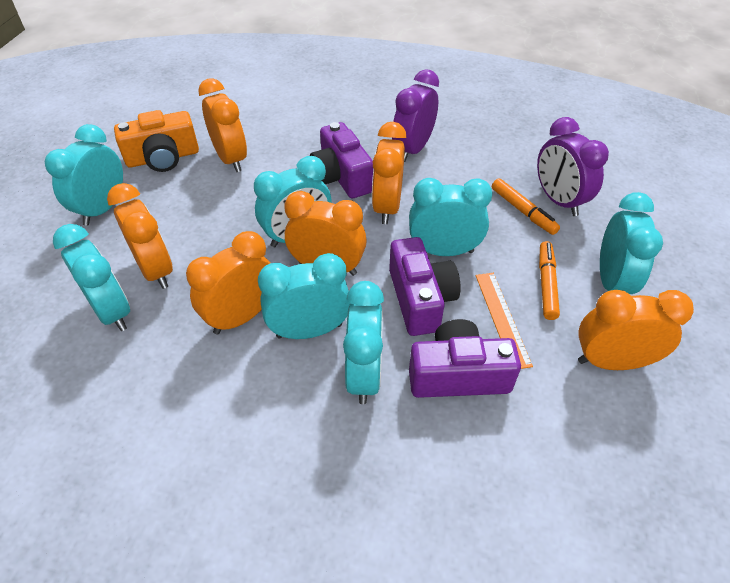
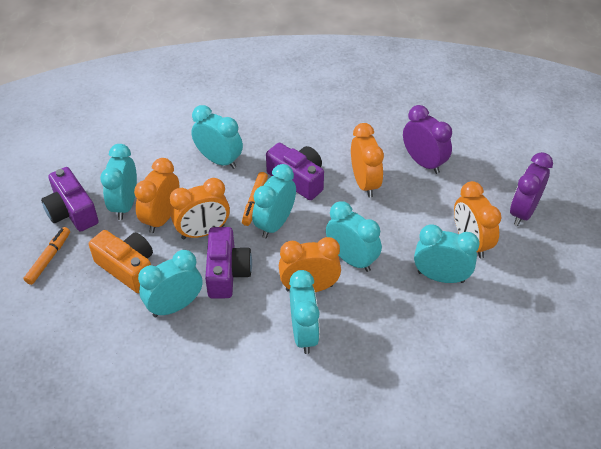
orange clock: 6 -> 5
orange ruler: 1 -> 0

